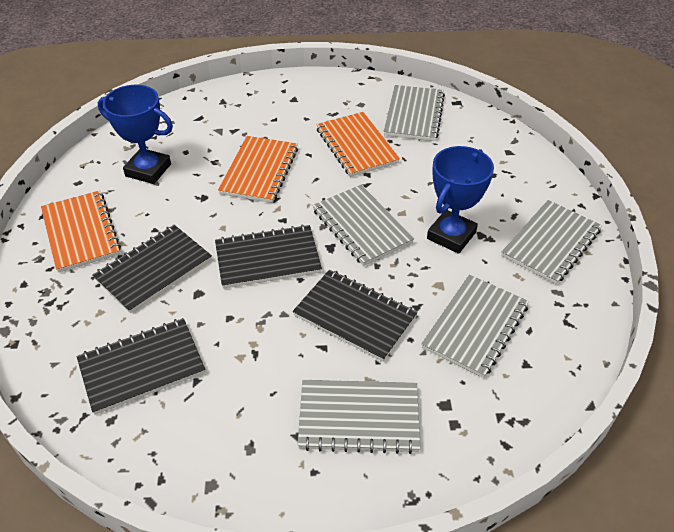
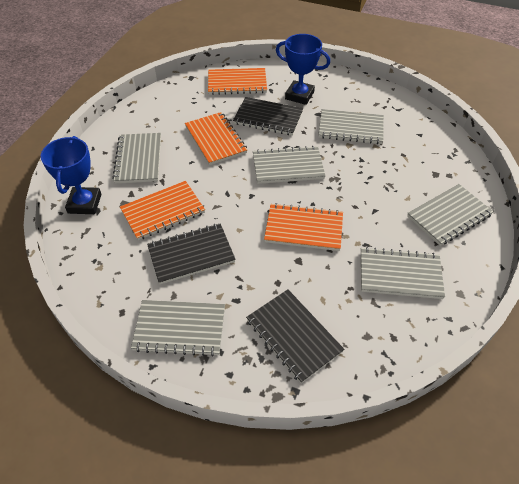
black notebook: 4 -> 3
grey notebook: 5 -> 6
orange notebook: 3 -> 4

